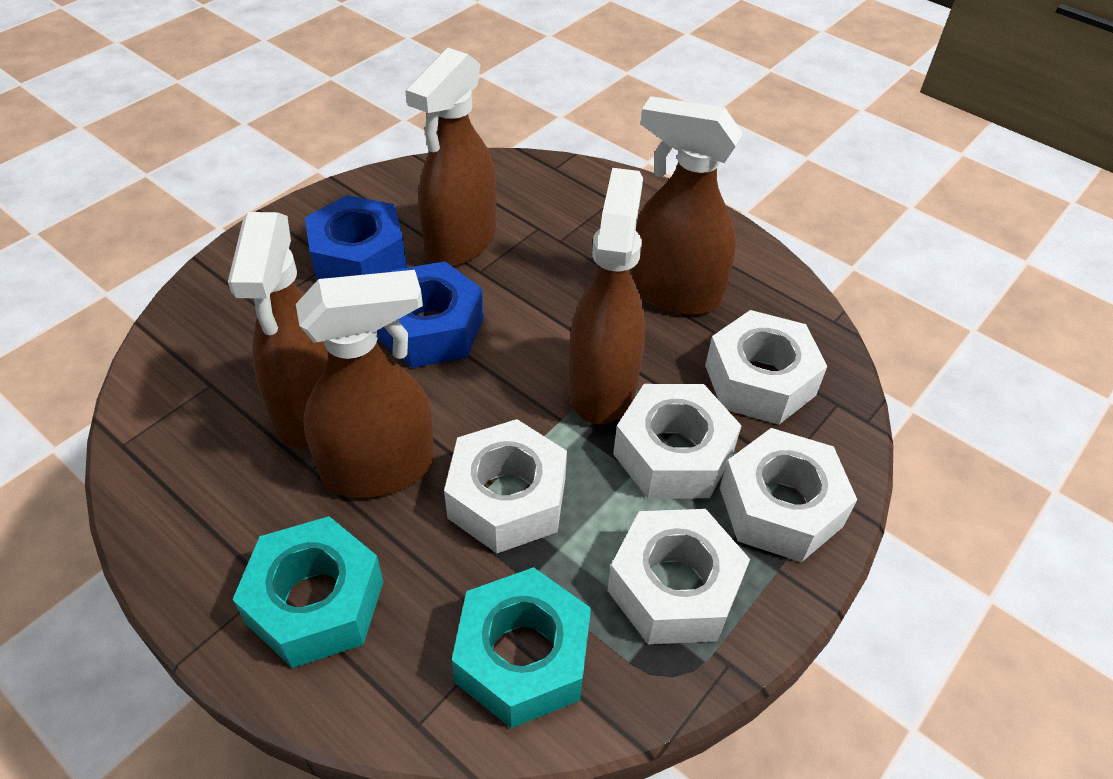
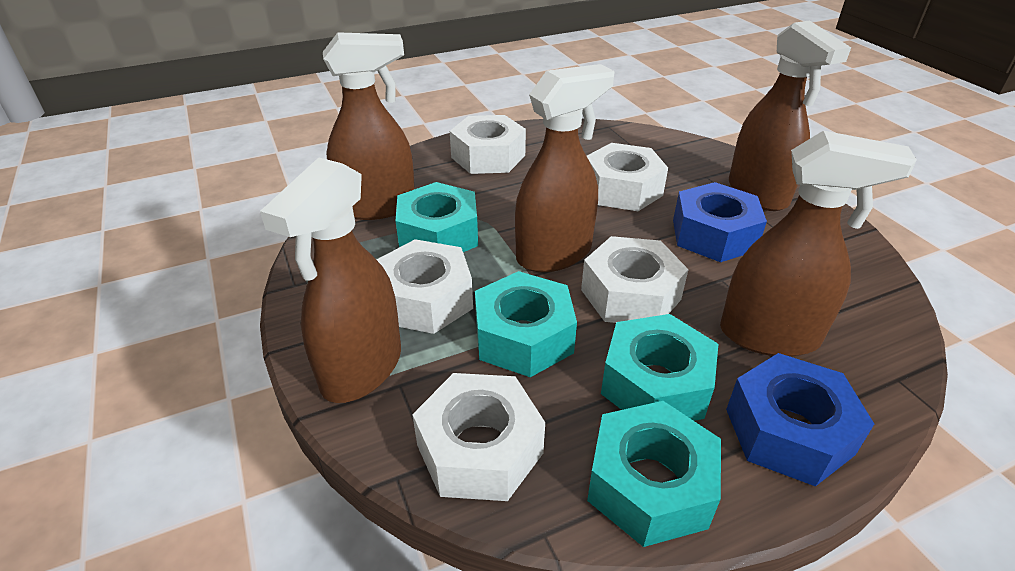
turquoise nut: 2 -> 4

